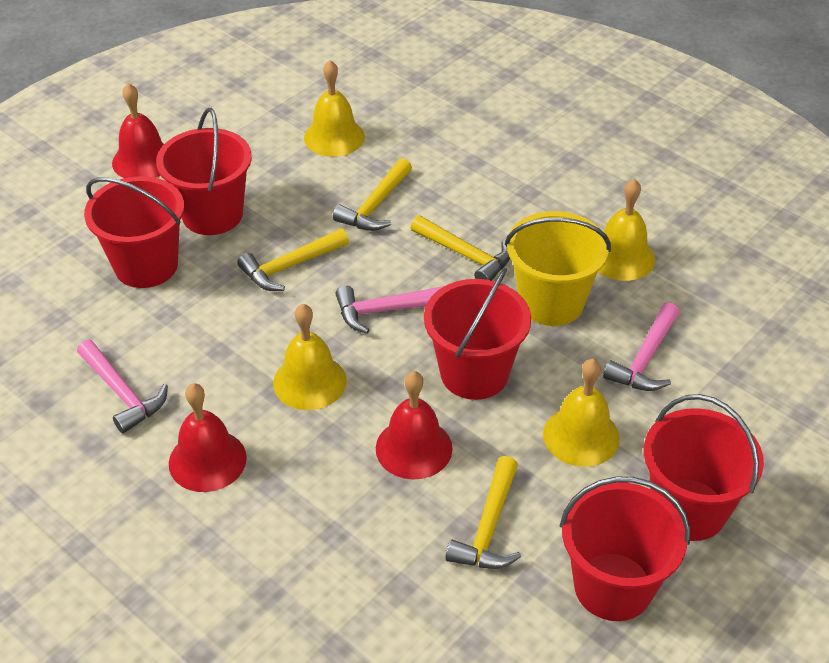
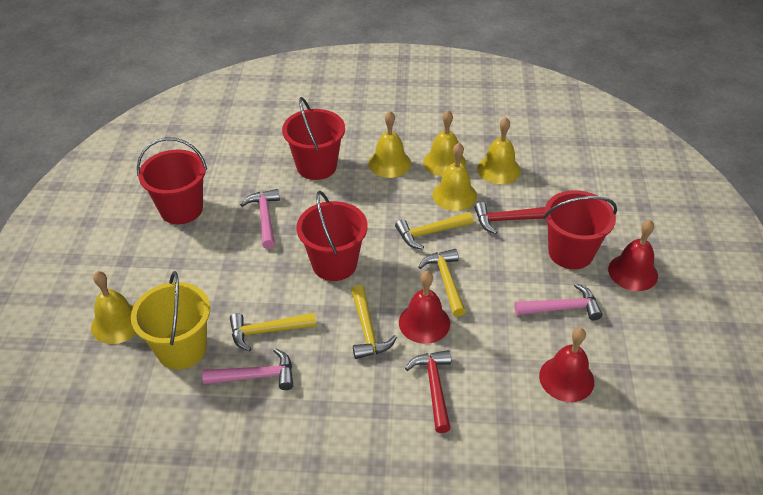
red bucket: 5 -> 4
red hammer: 0 -> 2
yellow bell: 4 -> 5

